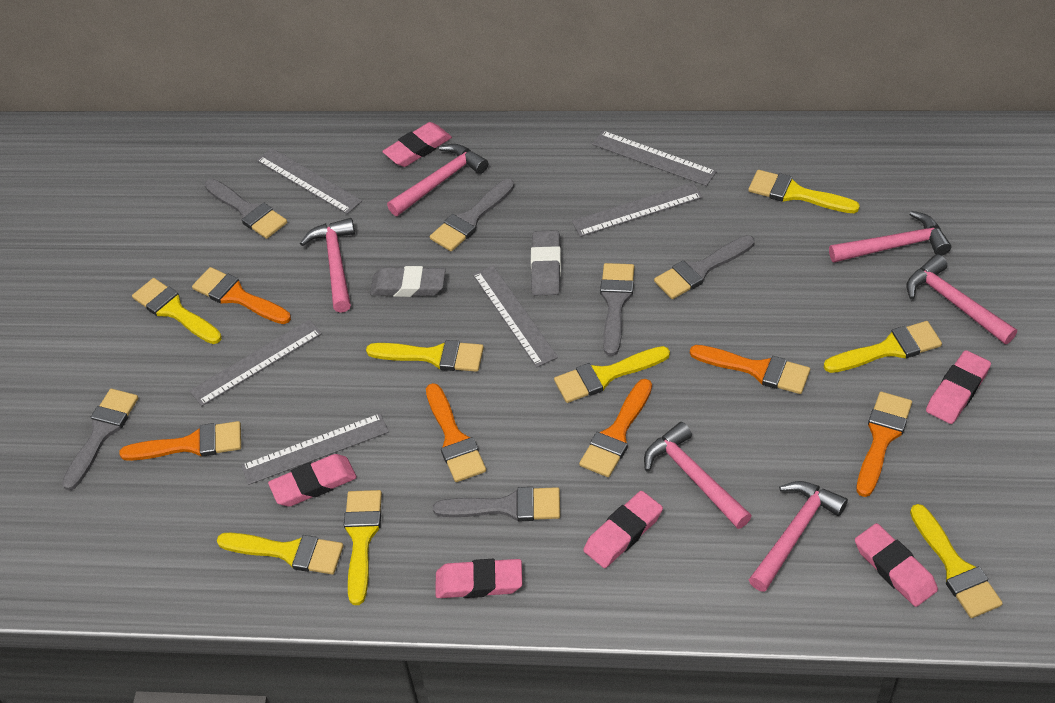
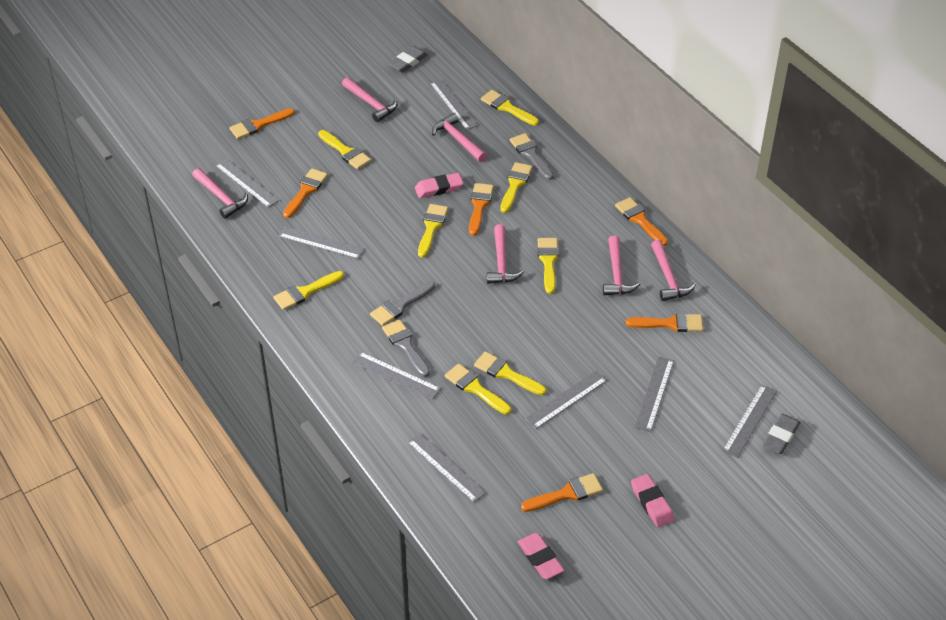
grey brush: 6 -> 3
grey ruler: 6 -> 8
pink eraser: 6 -> 3

